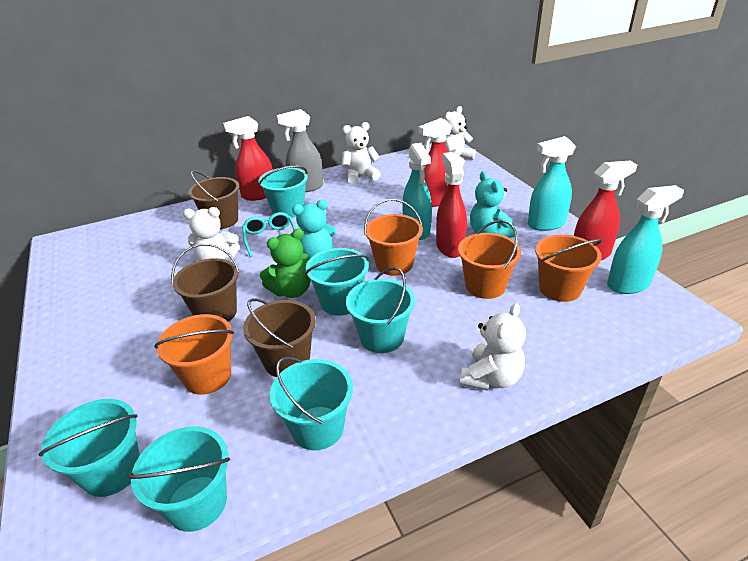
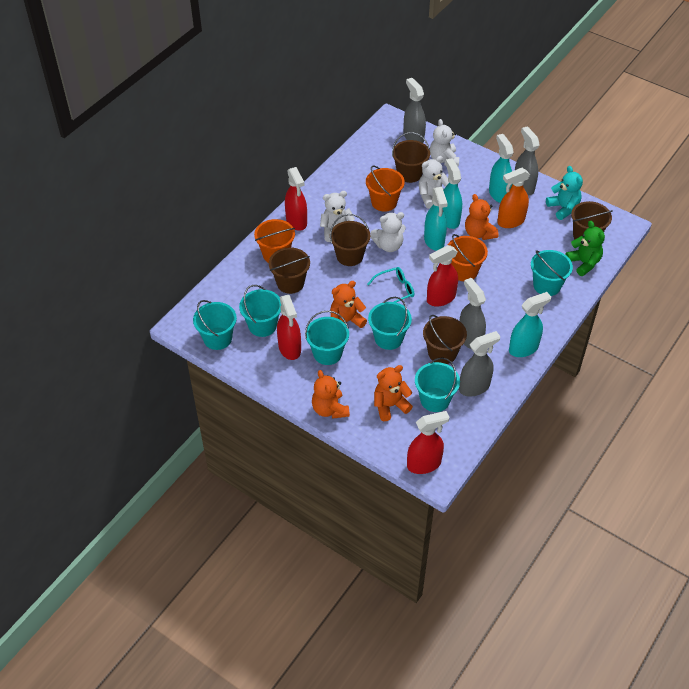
brown bucket: 3 -> 5
grey spray bottle: 1 -> 4
orange bucket: 4 -> 3
orange spray bottle: 0 -> 1
orange teddy bear: 0 -> 4
turquoise spray bottle: 3 -> 4
turquoise teddy bear: 2 -> 1

